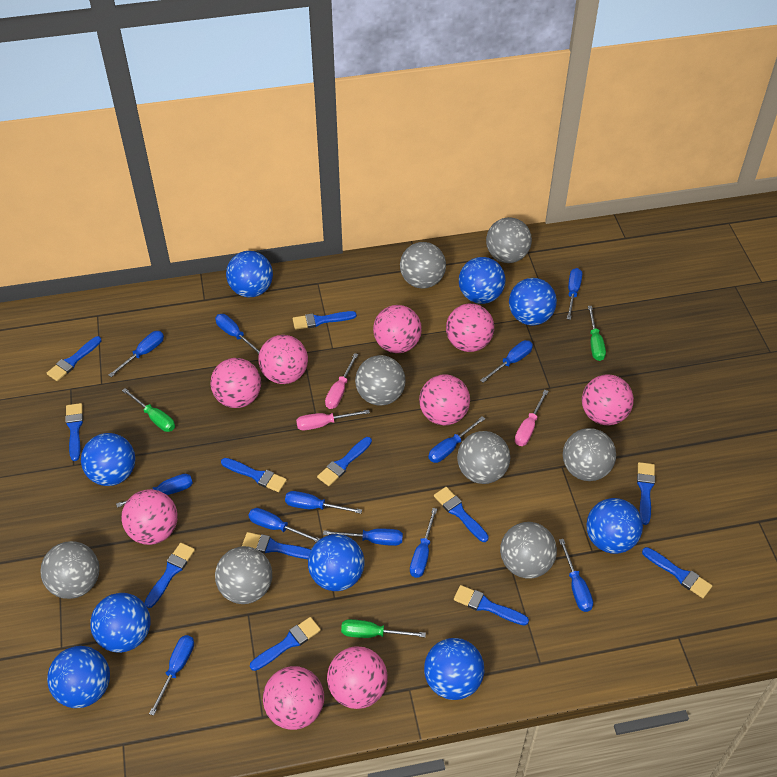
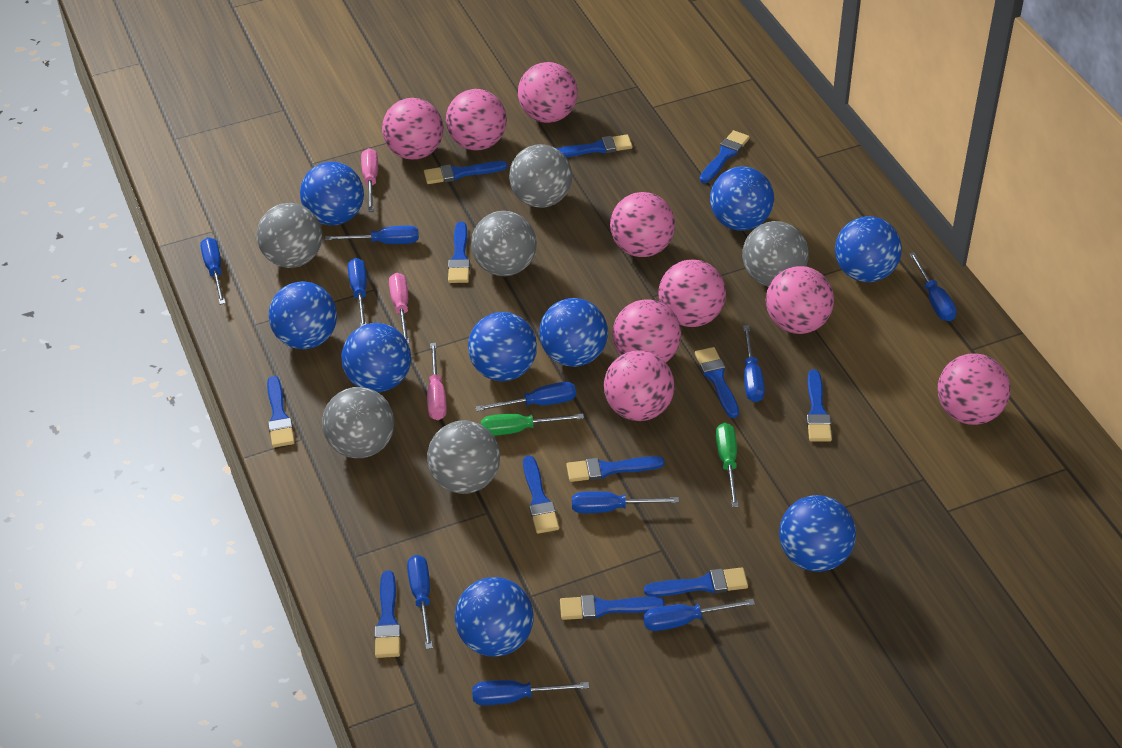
blue screwdriver: 12 -> 10
green screwdriver: 3 -> 2
grey ball: 8 -> 6

